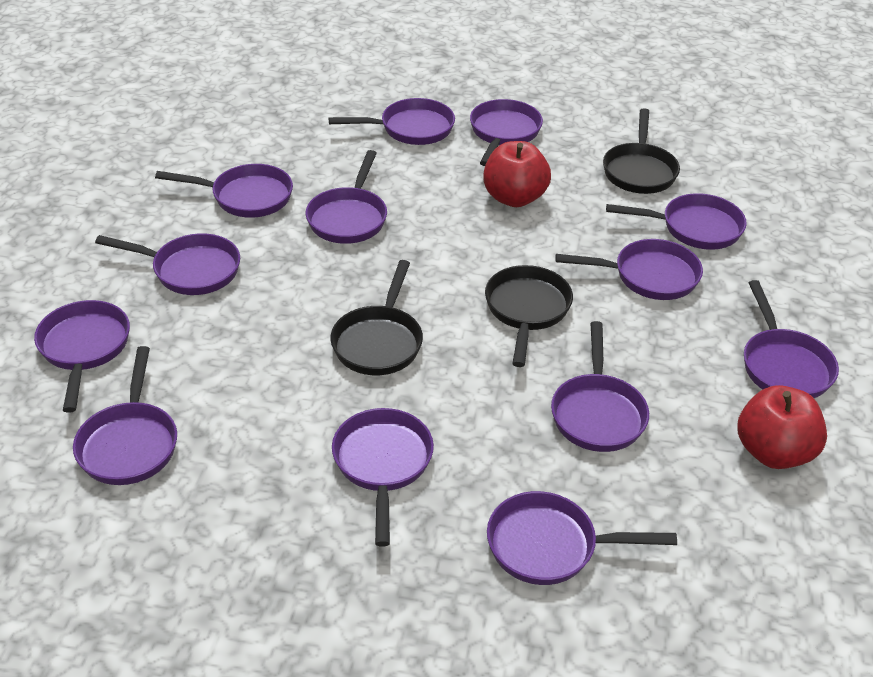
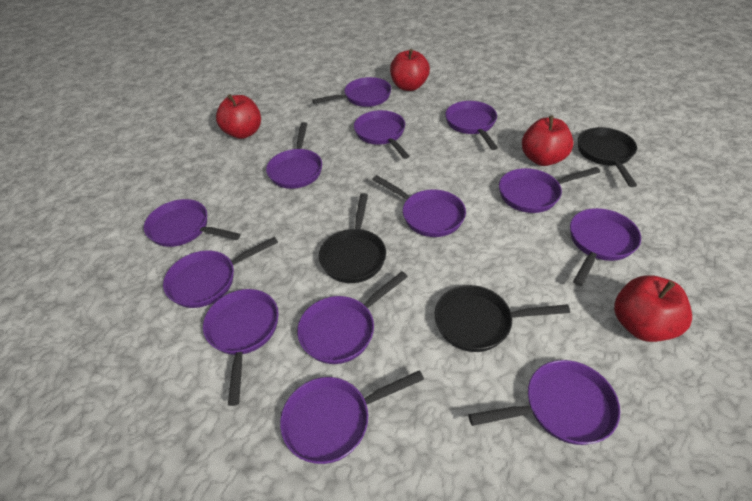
red apple: 2 -> 4

